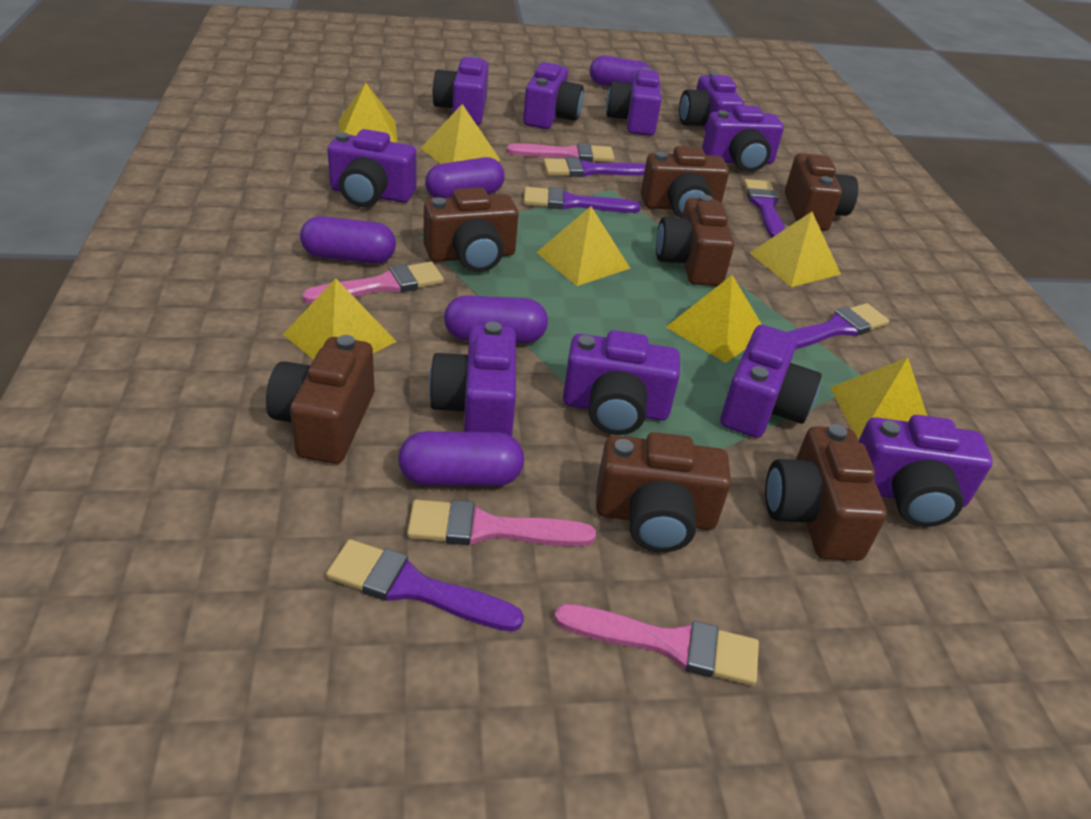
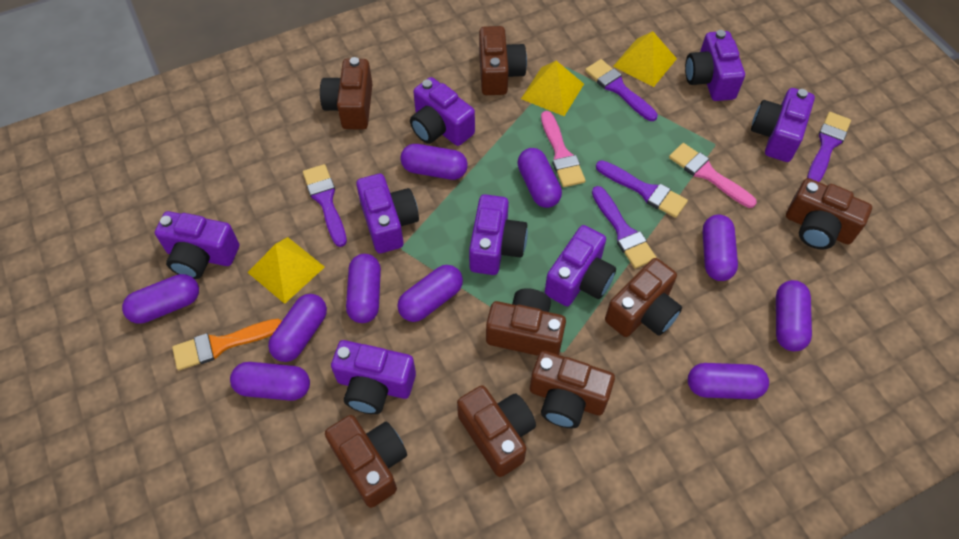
brown camera: 7 -> 8
orange brush: 0 -> 1
pink brush: 4 -> 2
purple camera: 10 -> 8
purple capsule: 5 -> 10
yellow pyramid: 7 -> 3

